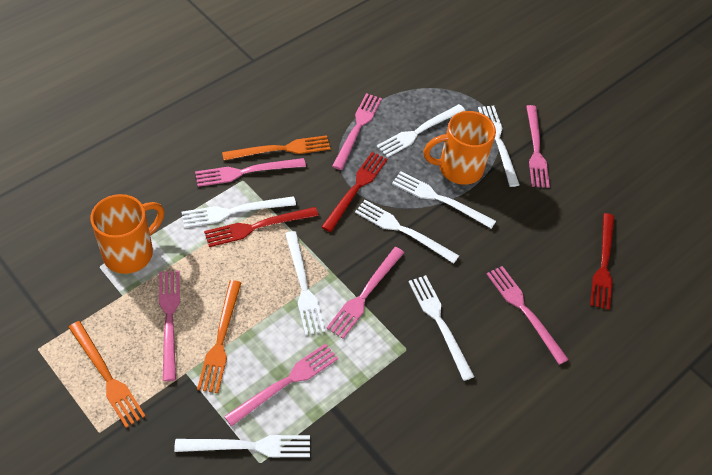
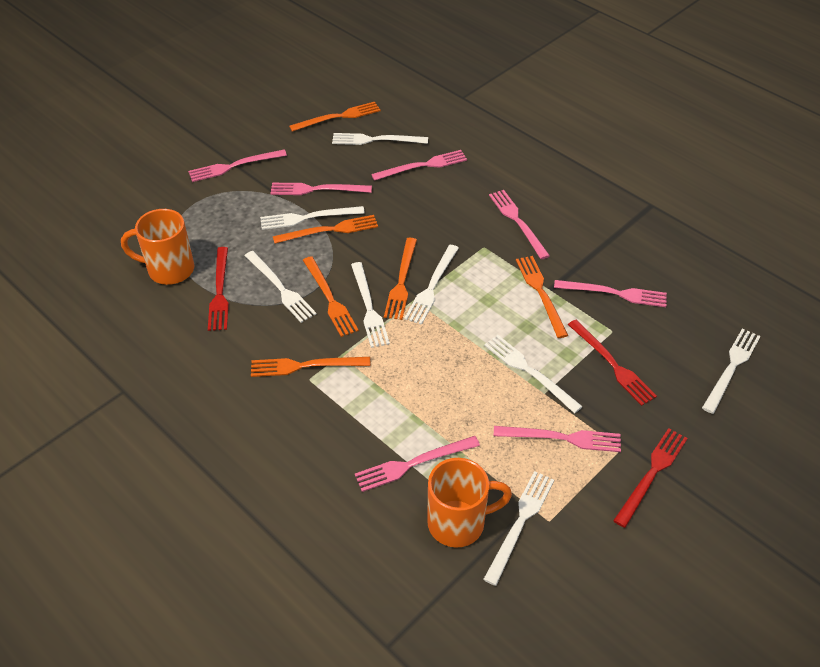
orange fork: 3 -> 6

